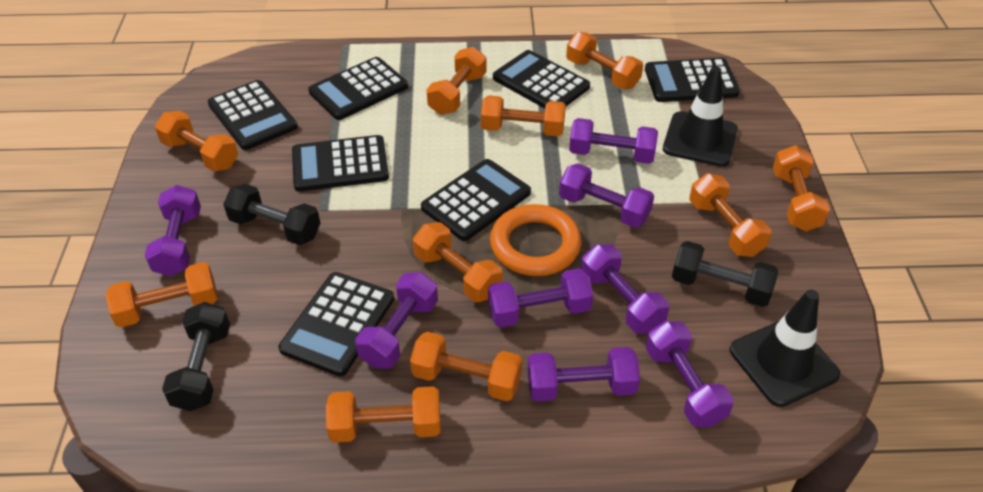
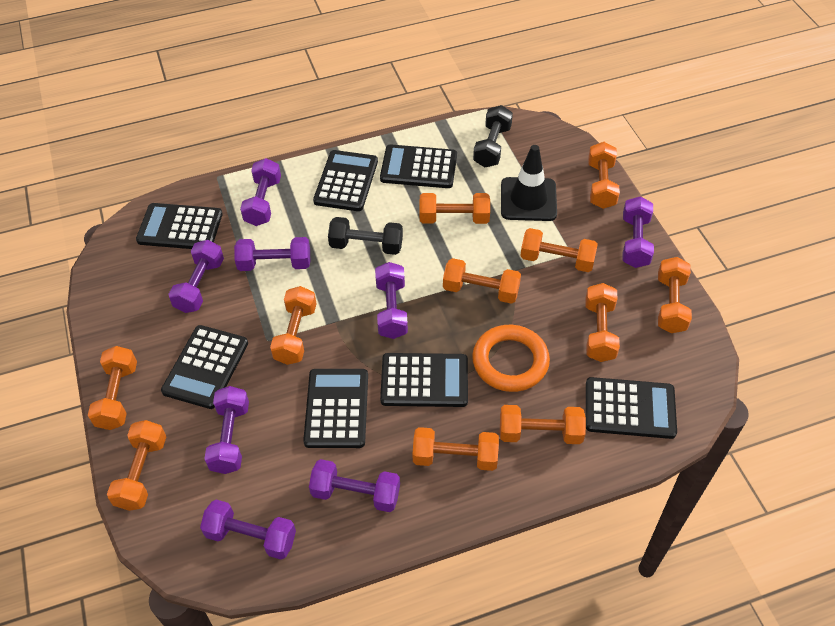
black dumbbell: 3 -> 2
black traffic cone: 2 -> 1
orange dumbbell: 10 -> 11

